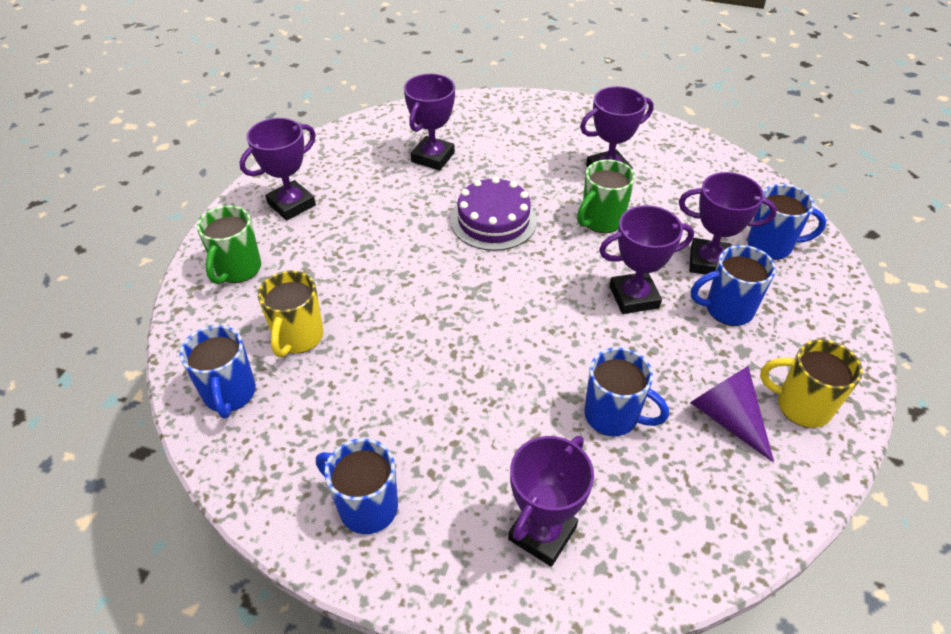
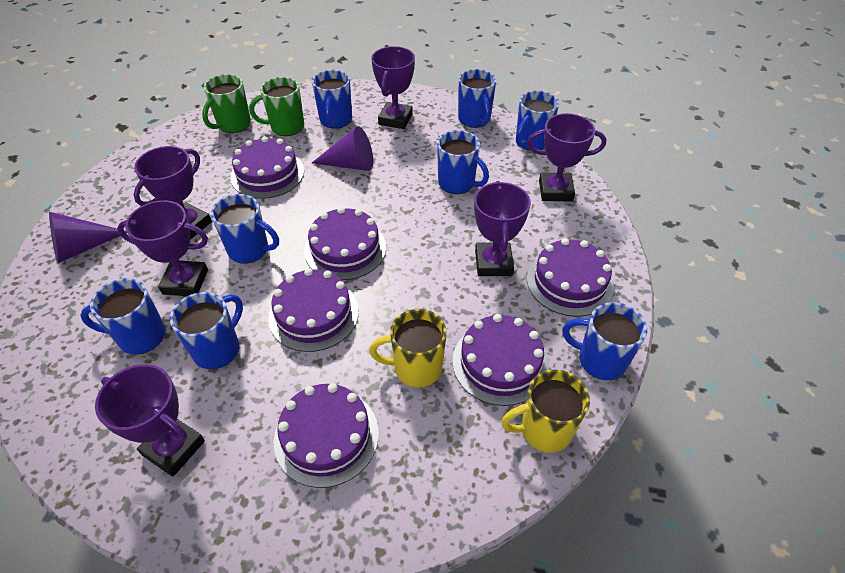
blue mug: 5 -> 8
purple cake: 1 -> 6
purple cone: 1 -> 2

